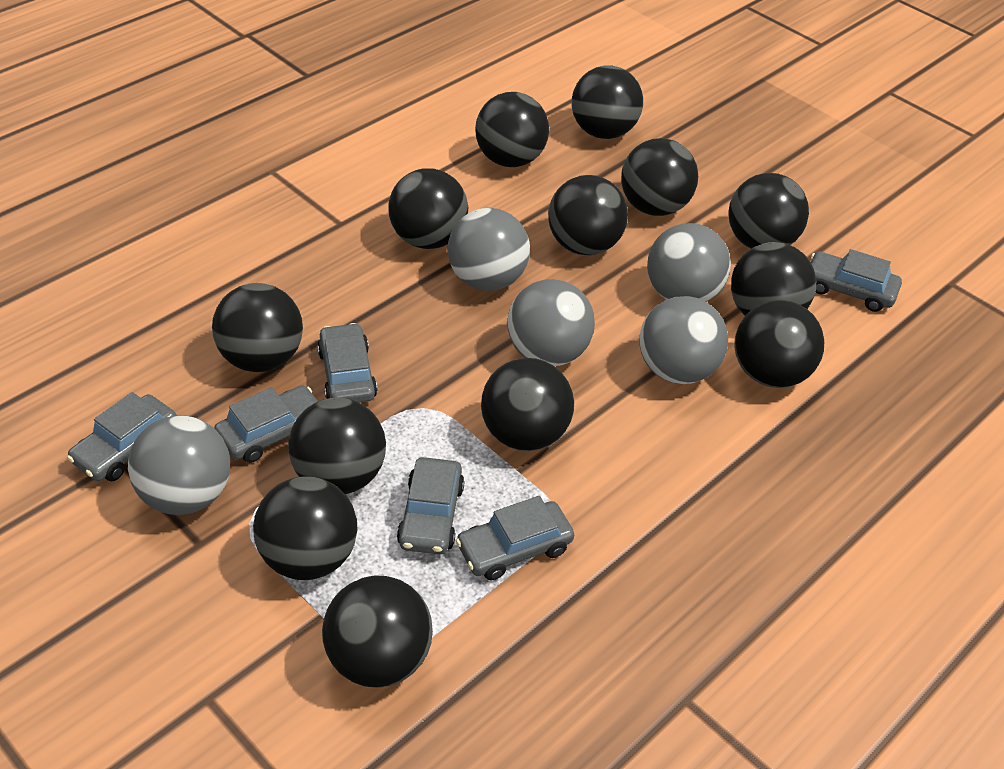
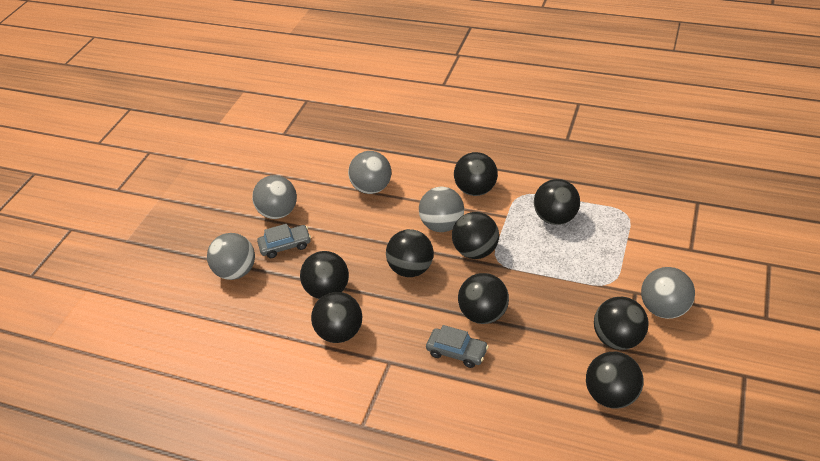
black ball: 13 -> 9
grey car: 6 -> 2

